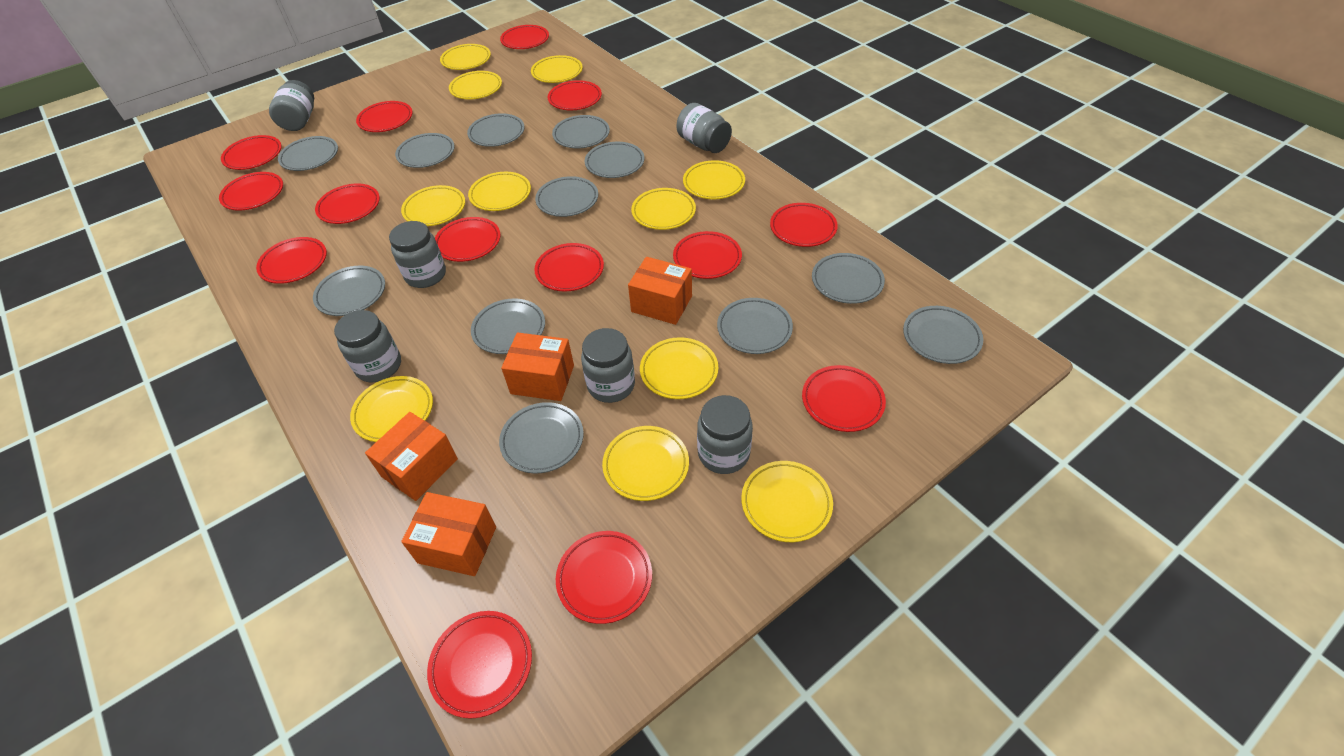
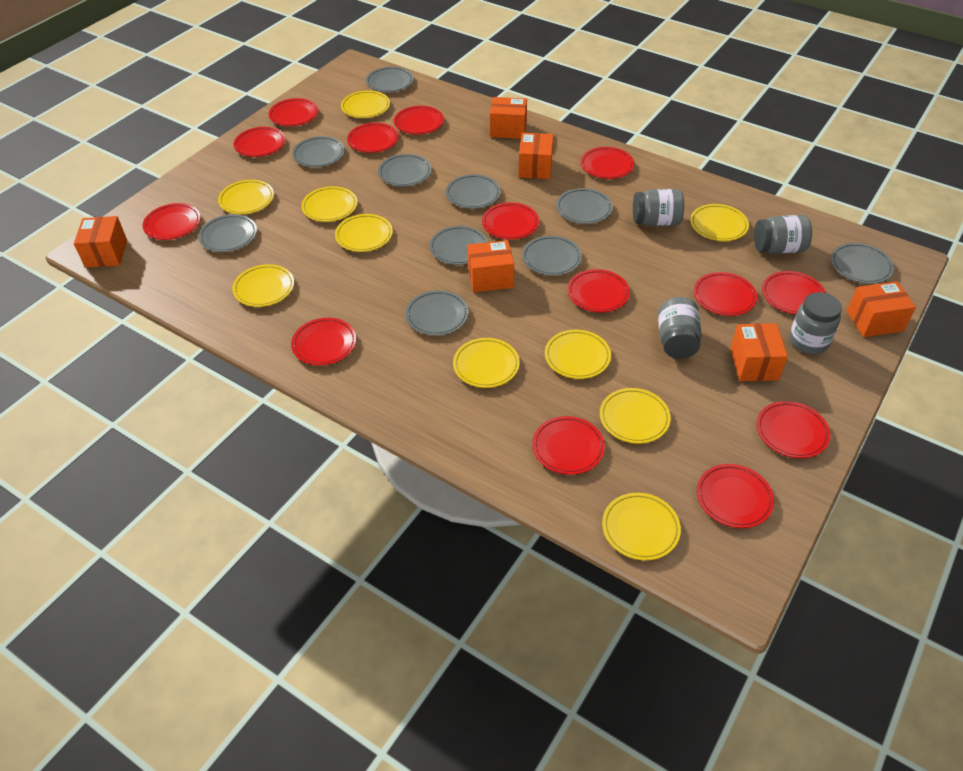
grey jar: 6 -> 4
grey plate: 12 -> 10
orange box: 4 -> 6
yellow plate: 11 -> 10

